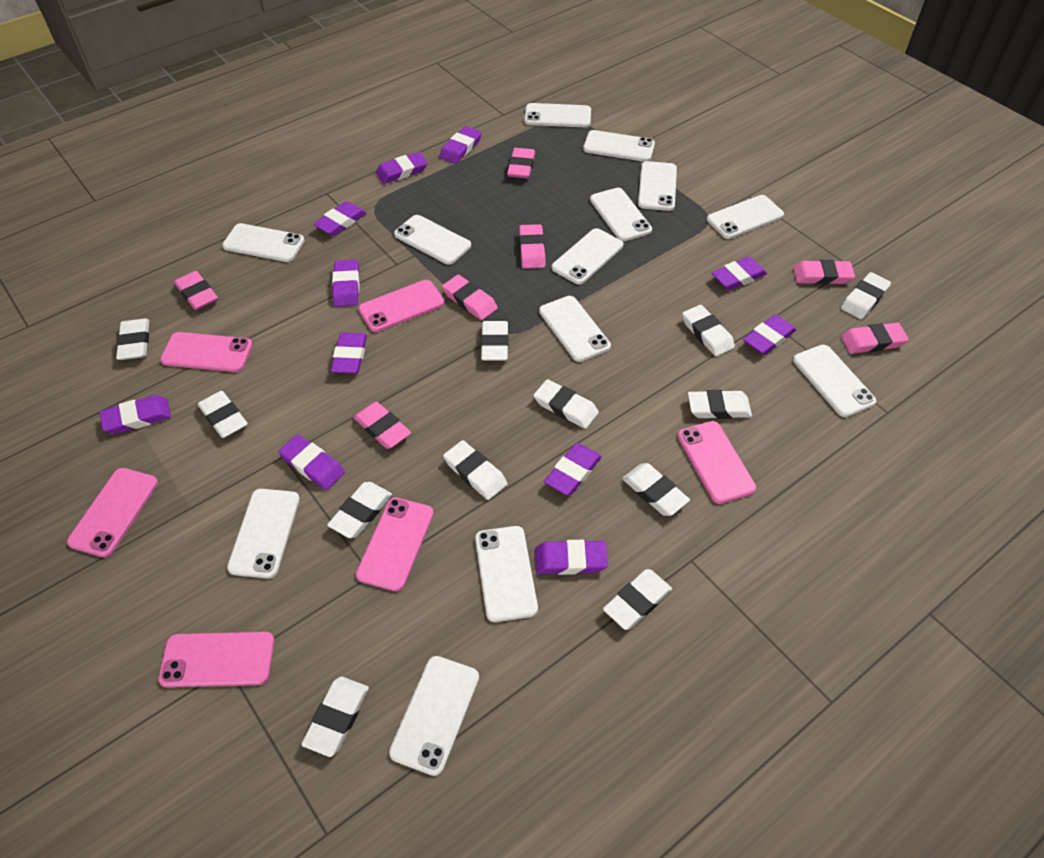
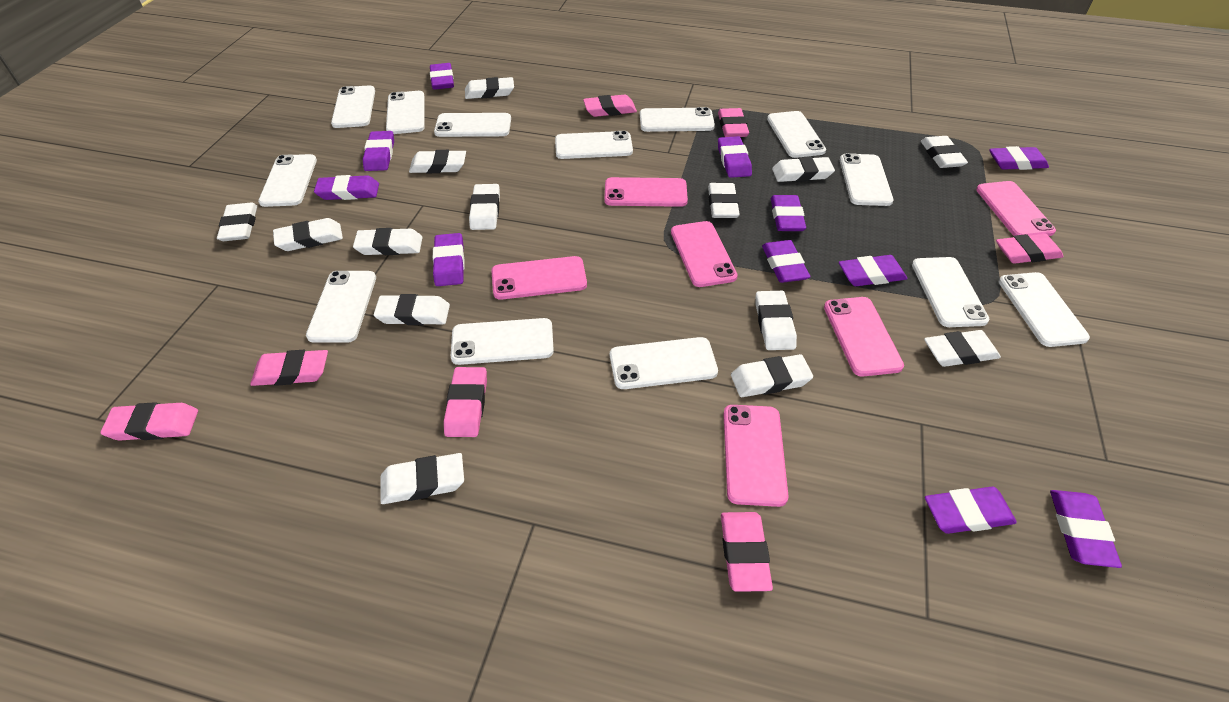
white eraser: 12 -> 14

